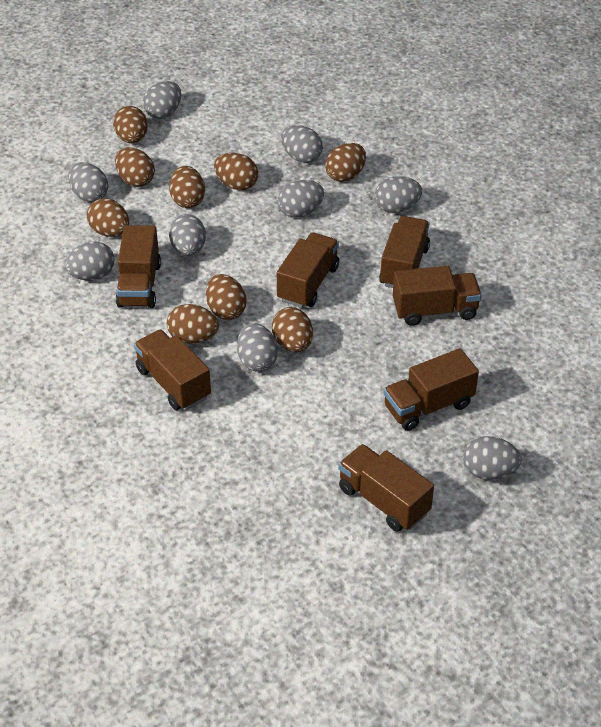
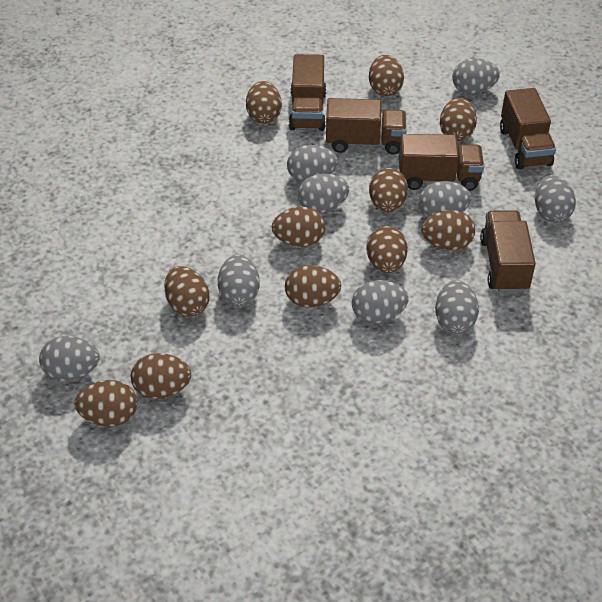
brown egg: 9 -> 11
brown truck: 7 -> 5

